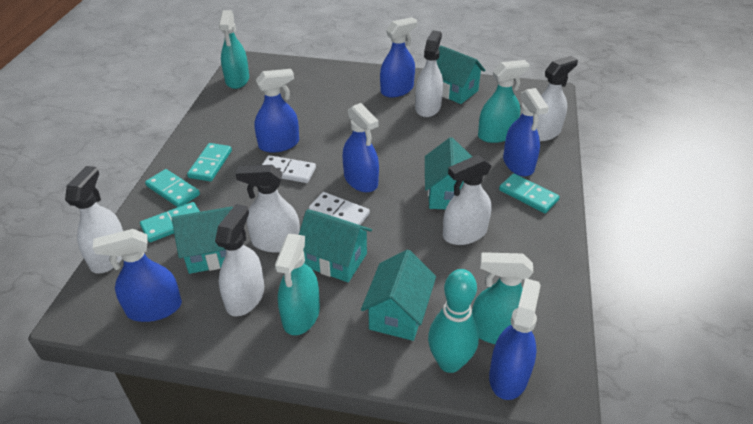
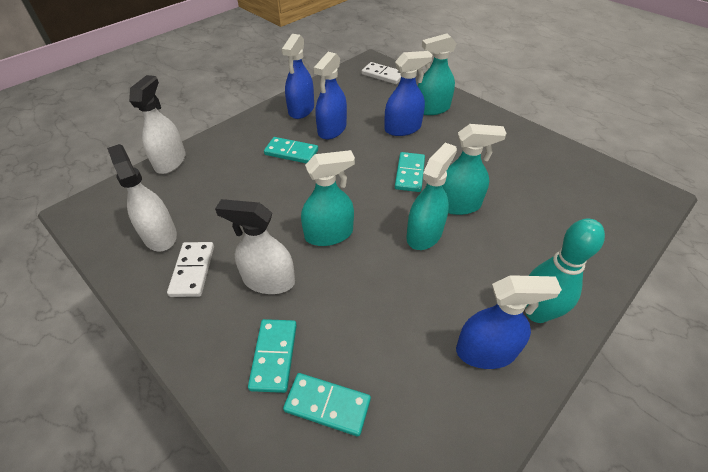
blue spray bottle: 6 -> 4
turquoise house: 5 -> 0
white spray bottle: 6 -> 3

